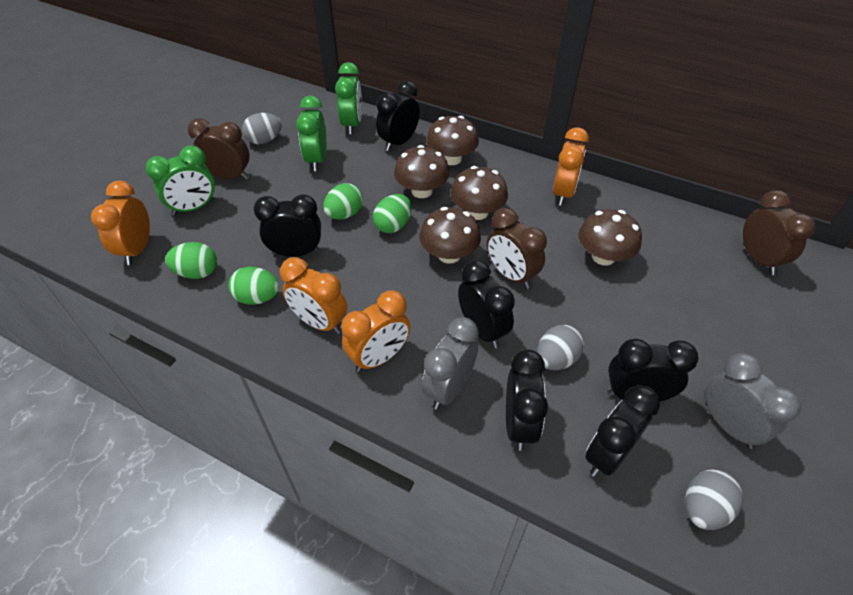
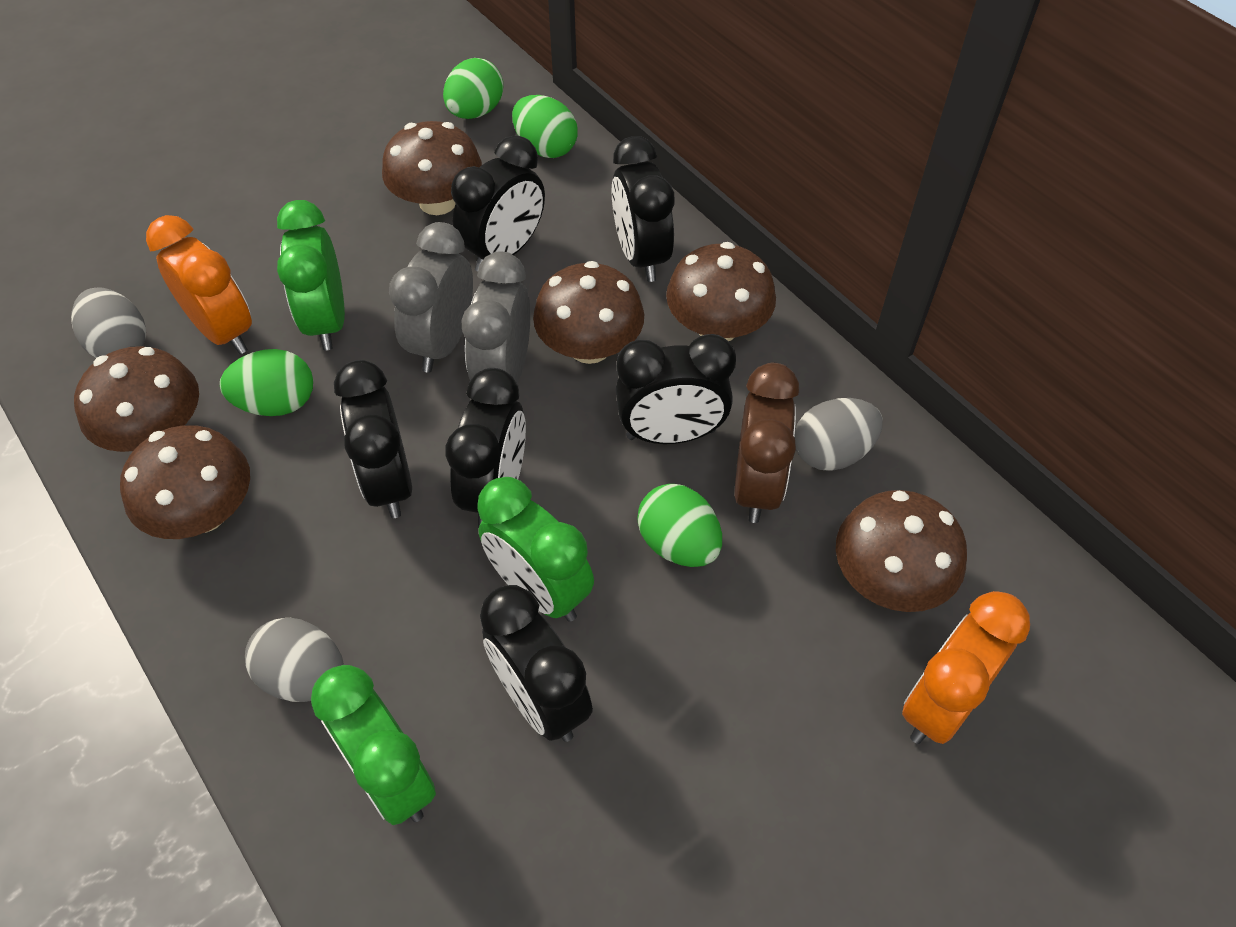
brown clock: 3 -> 1
brown mushroom: 5 -> 6
orange clock: 4 -> 2

